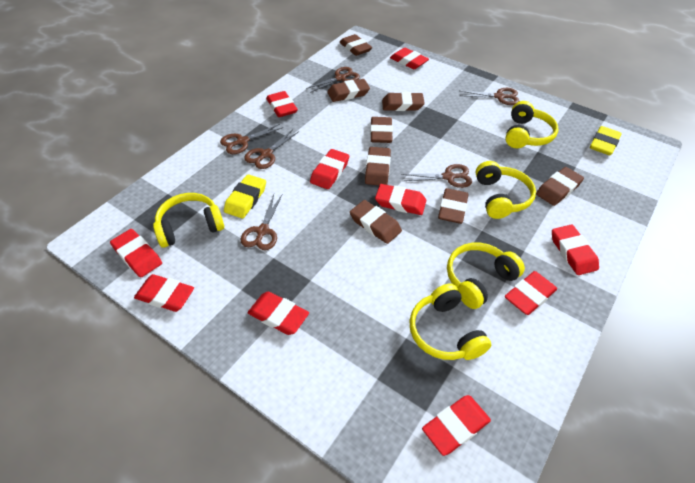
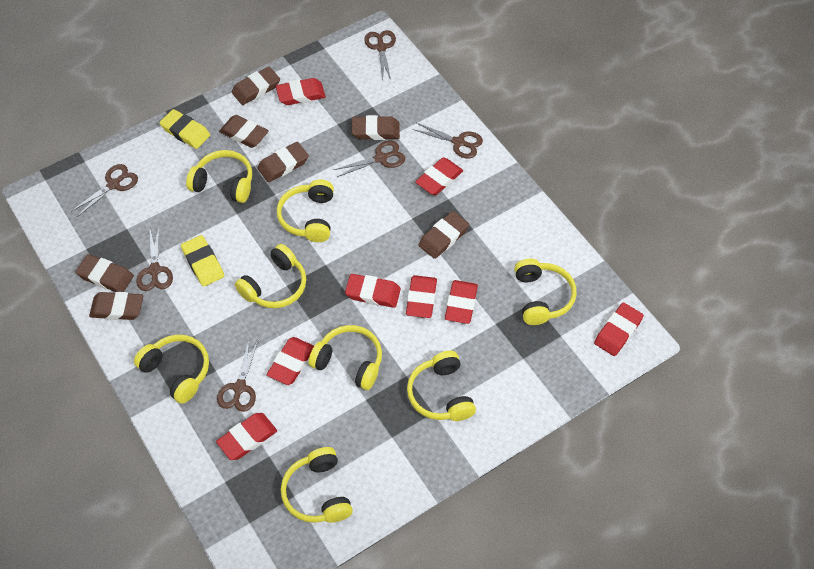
brown eraser: 8 -> 7
red eraser: 10 -> 8
yellow headphones: 5 -> 8

